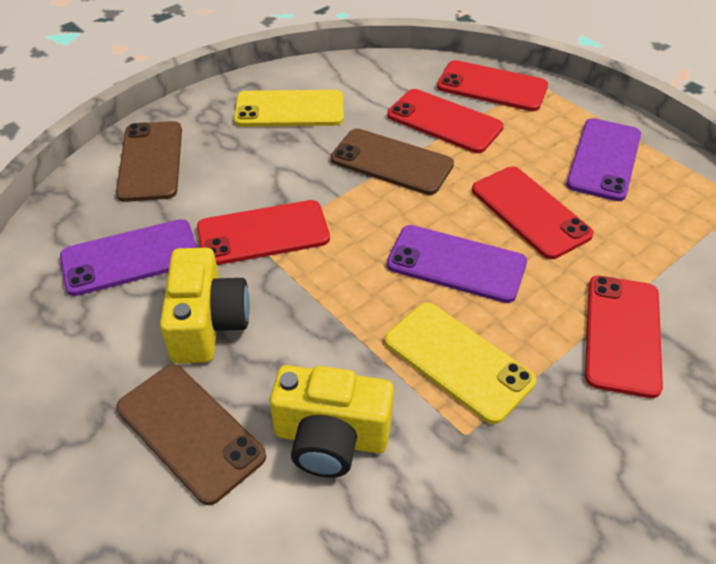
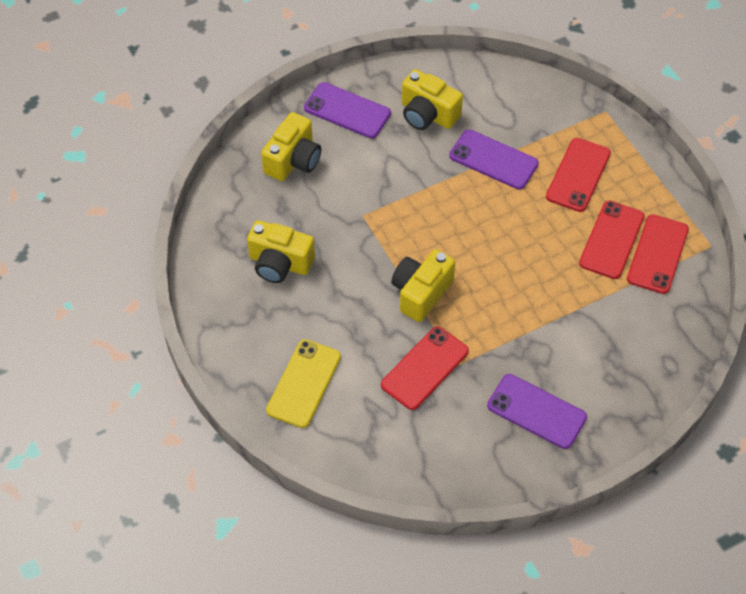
brown phone: 3 -> 0
red phone: 5 -> 4
yellow camera: 2 -> 4
yellow phone: 2 -> 1

